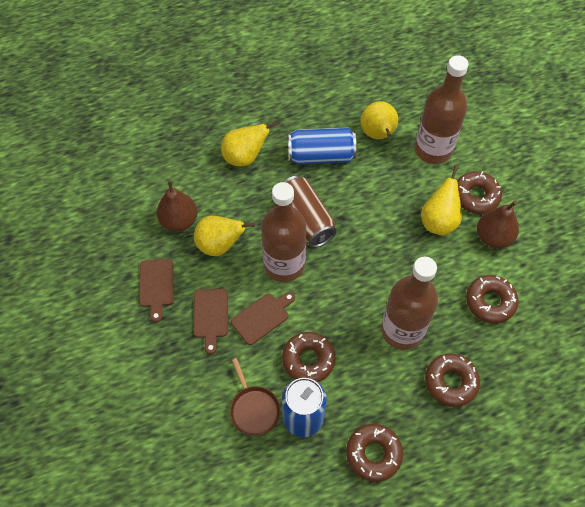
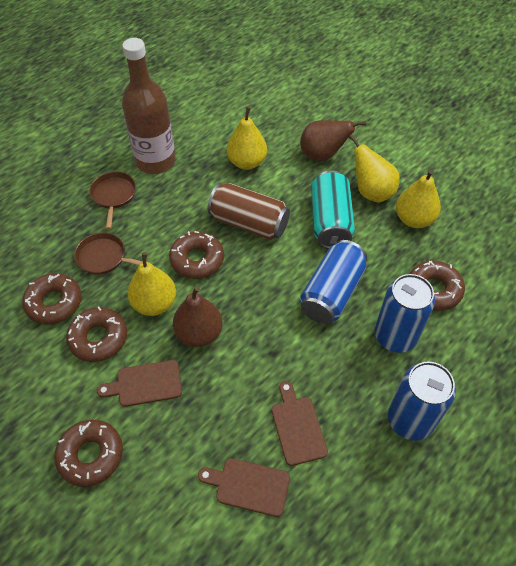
blue can: 2 -> 3
brown bottle: 3 -> 1
brown pan: 1 -> 2
turquoise can: 0 -> 1

